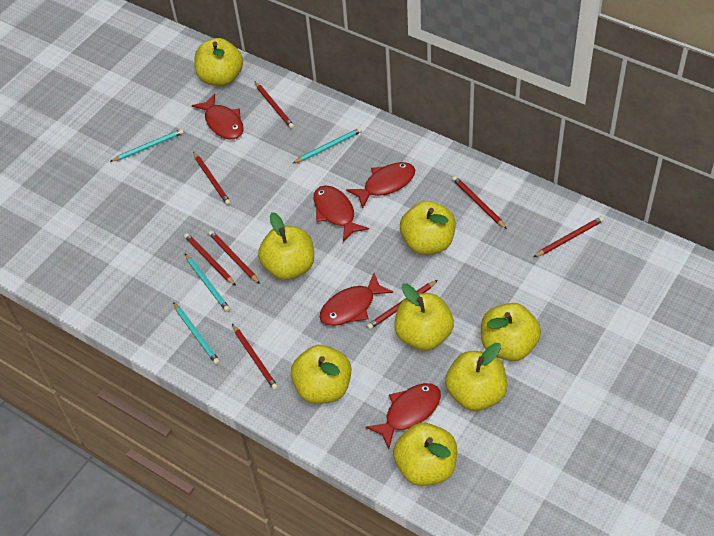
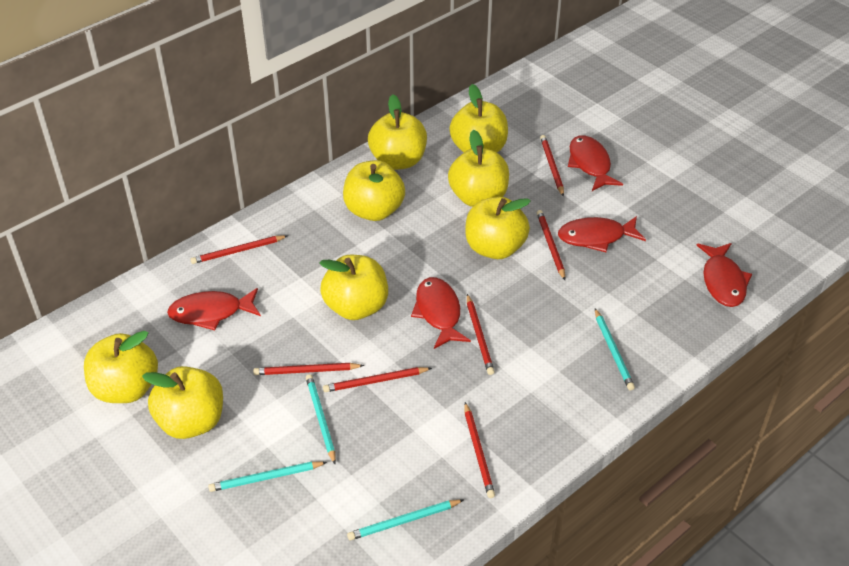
red pencil: 8 -> 7

